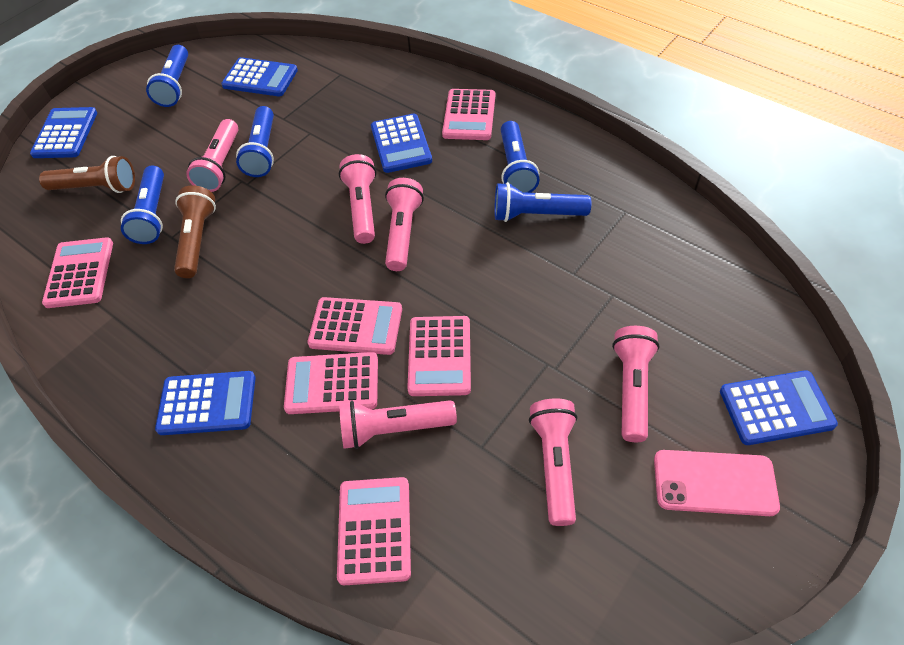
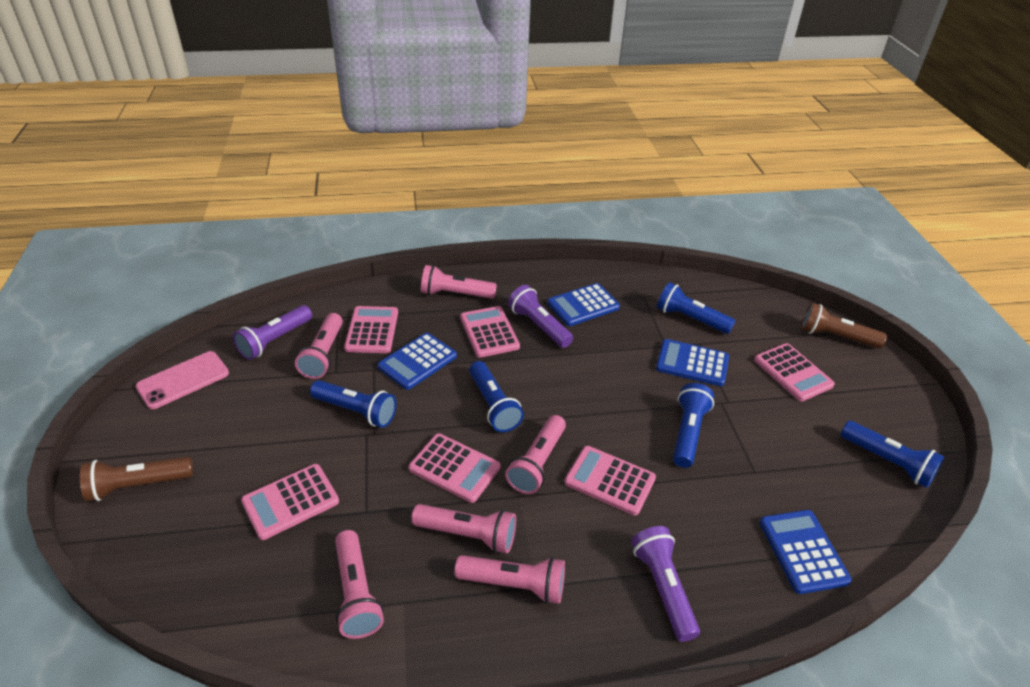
blue calculator: 5 -> 4
purple flashlight: 0 -> 3

